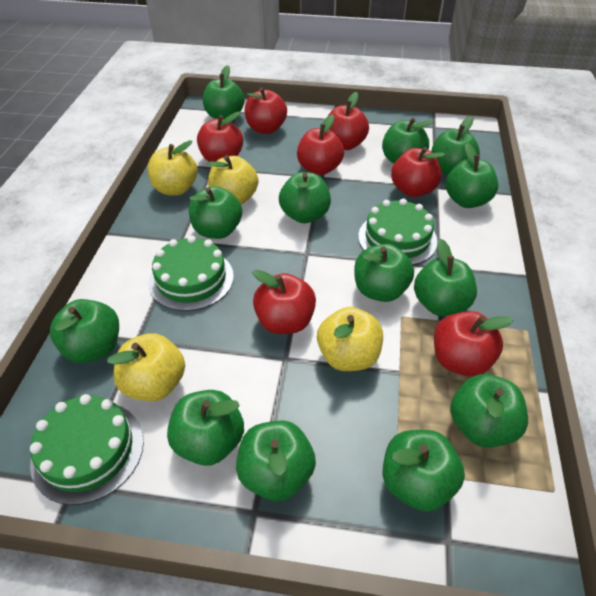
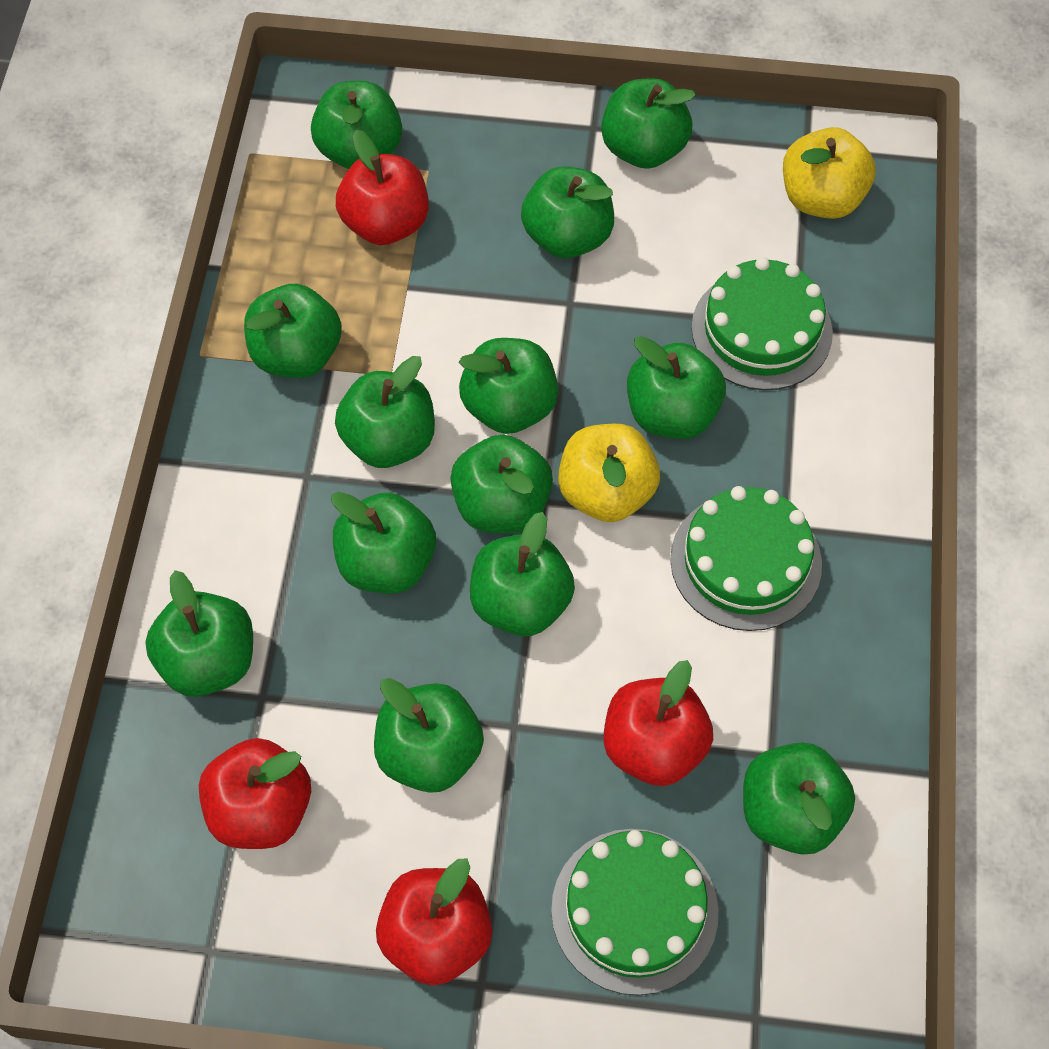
red apple: 7 -> 4
yellow apple: 4 -> 2

